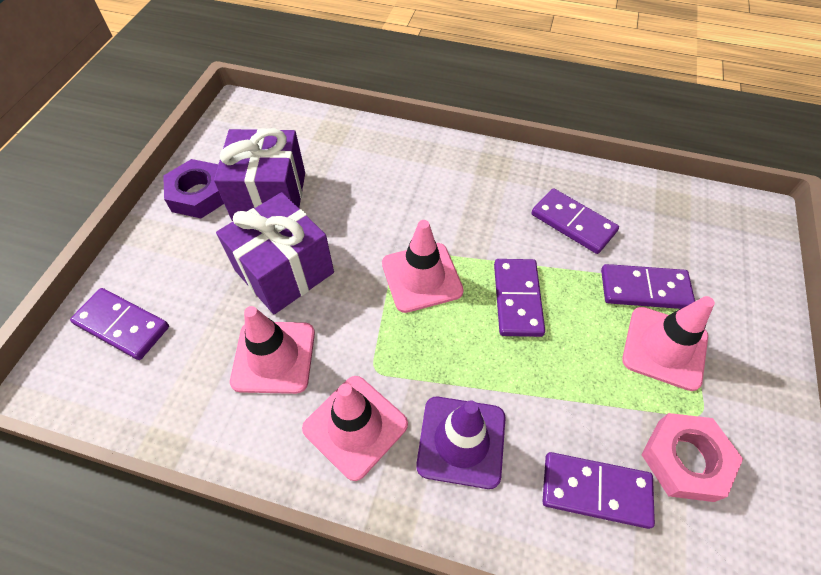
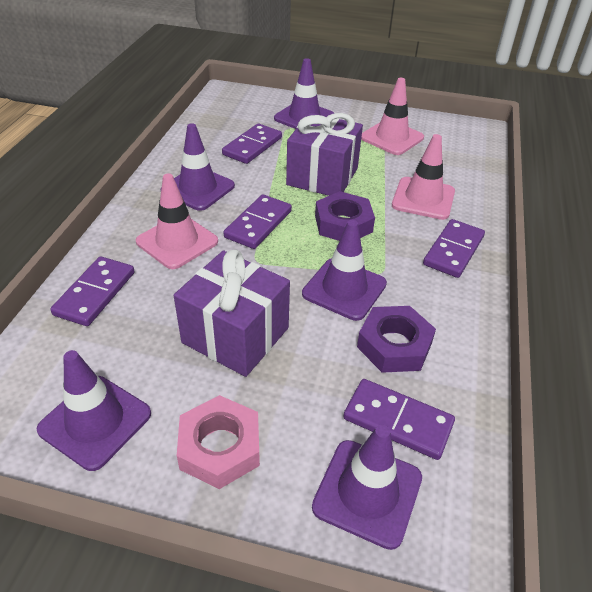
pink traffic cone: 4 -> 3
purple nut: 1 -> 2
purple traffic cone: 1 -> 5

